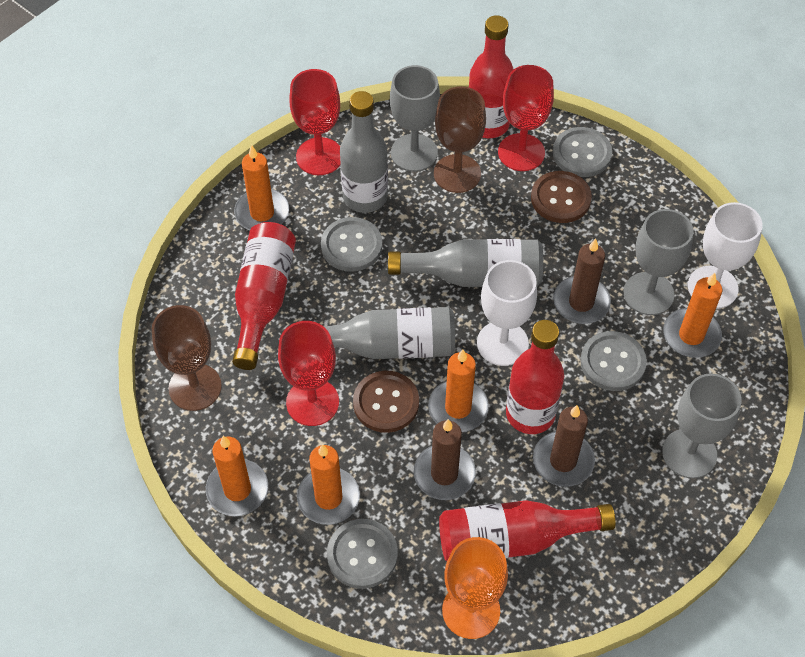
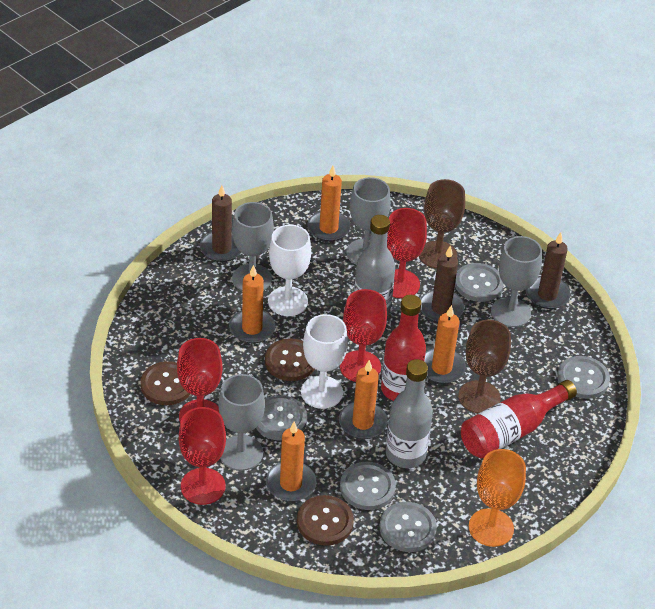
brown button: 2 -> 3
grey bottle: 3 -> 2
grey button: 4 -> 5
grey goblet: 3 -> 4
red bottle: 4 -> 2
red goblet: 3 -> 4

